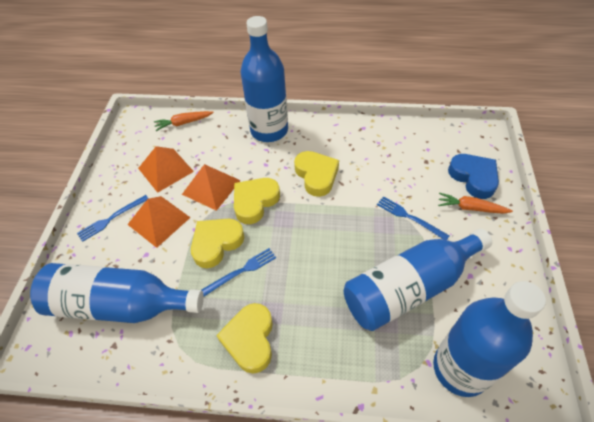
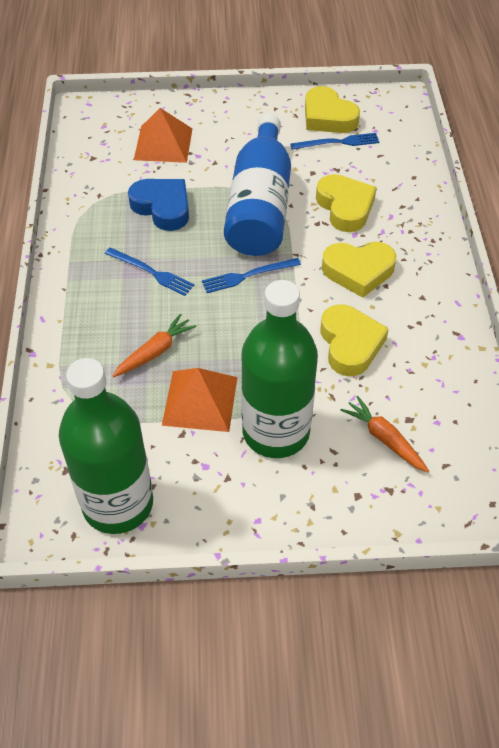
blue bottle: 4 -> 1
green bottle: 0 -> 2
orange pyramid: 3 -> 2

